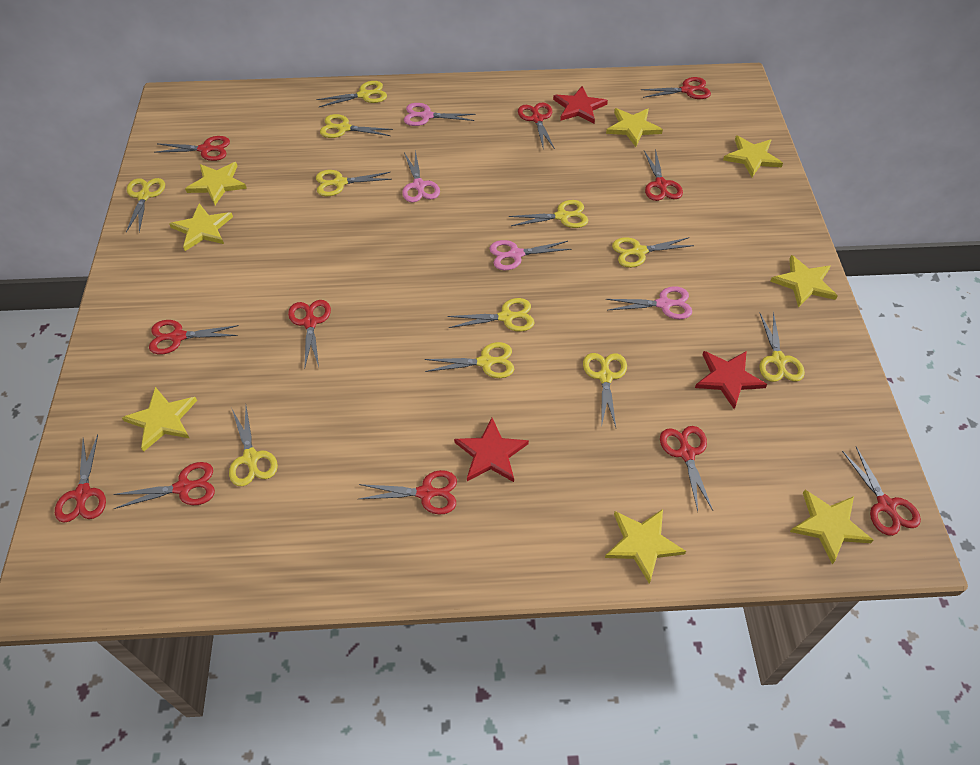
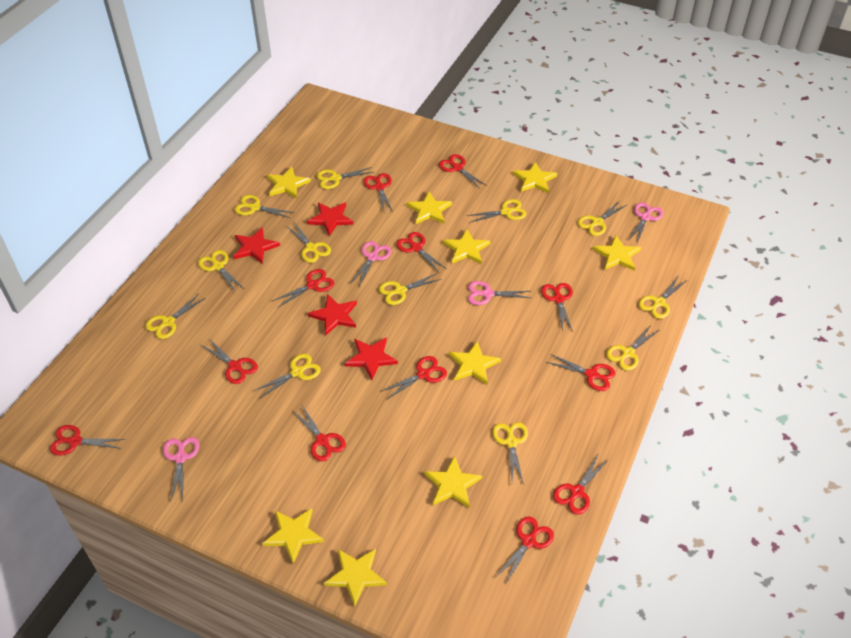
red scissors: 11 -> 12
red star: 3 -> 4
yellow scissors: 11 -> 12
yellow star: 8 -> 9

